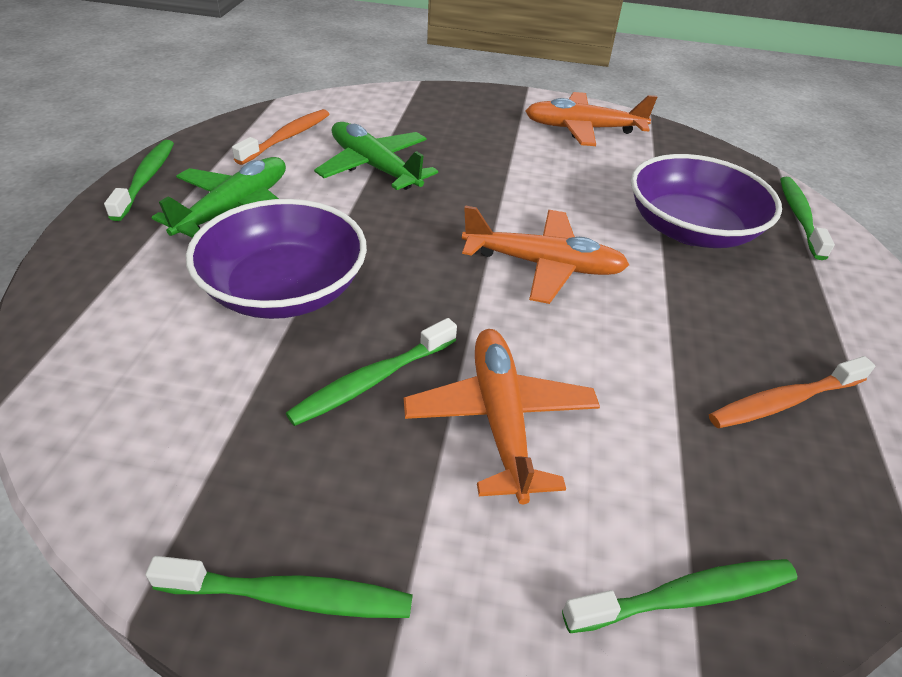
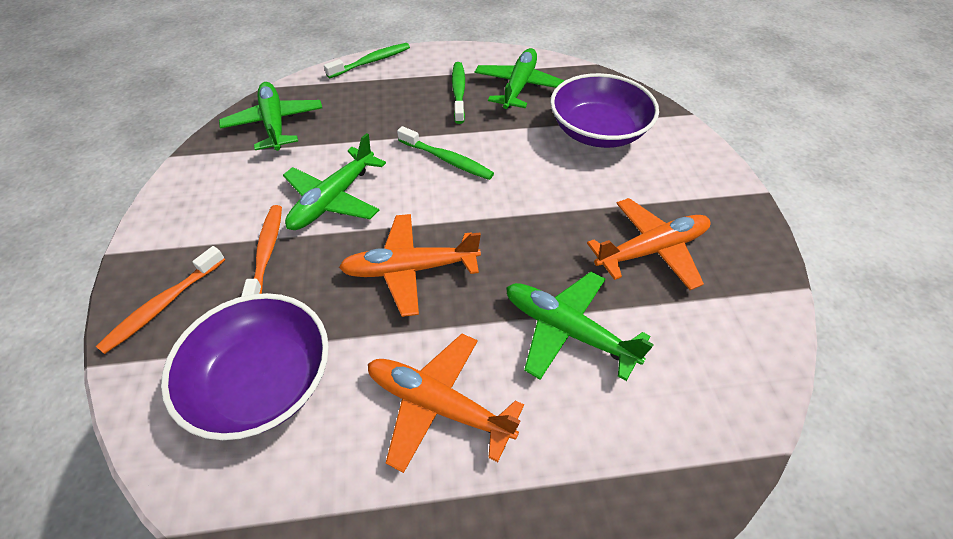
green plane: 2 -> 4
green toothbrush: 5 -> 3

